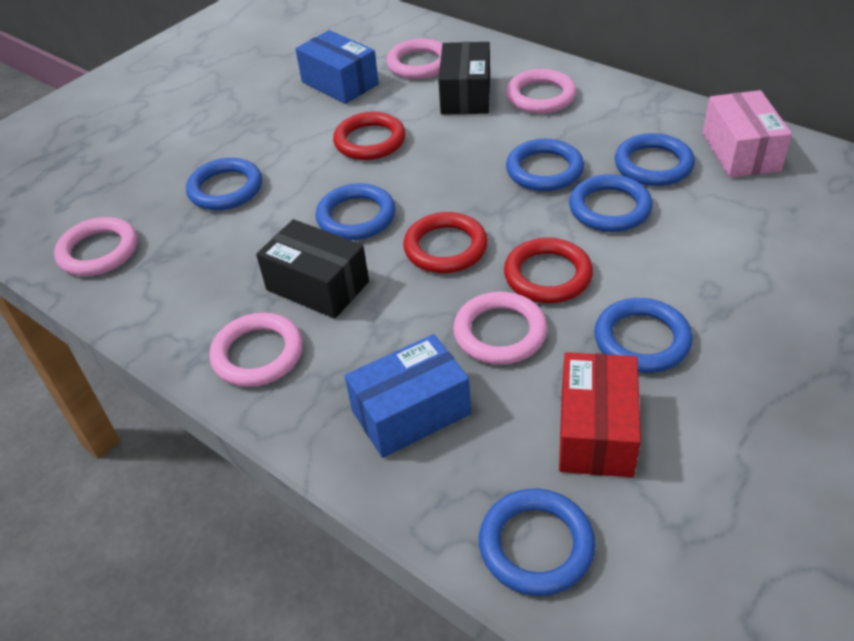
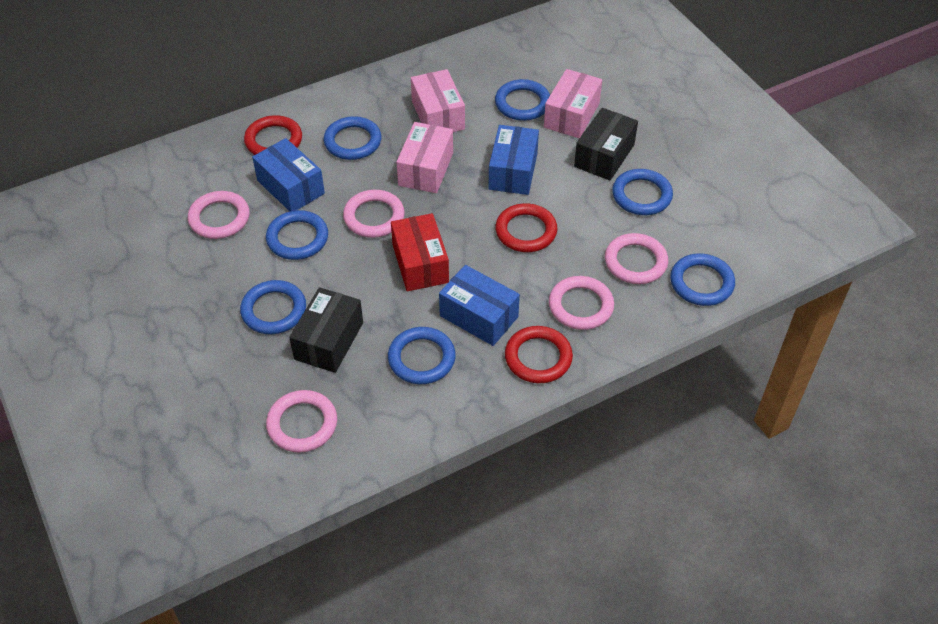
blue box: 2 -> 3
pink box: 1 -> 3

